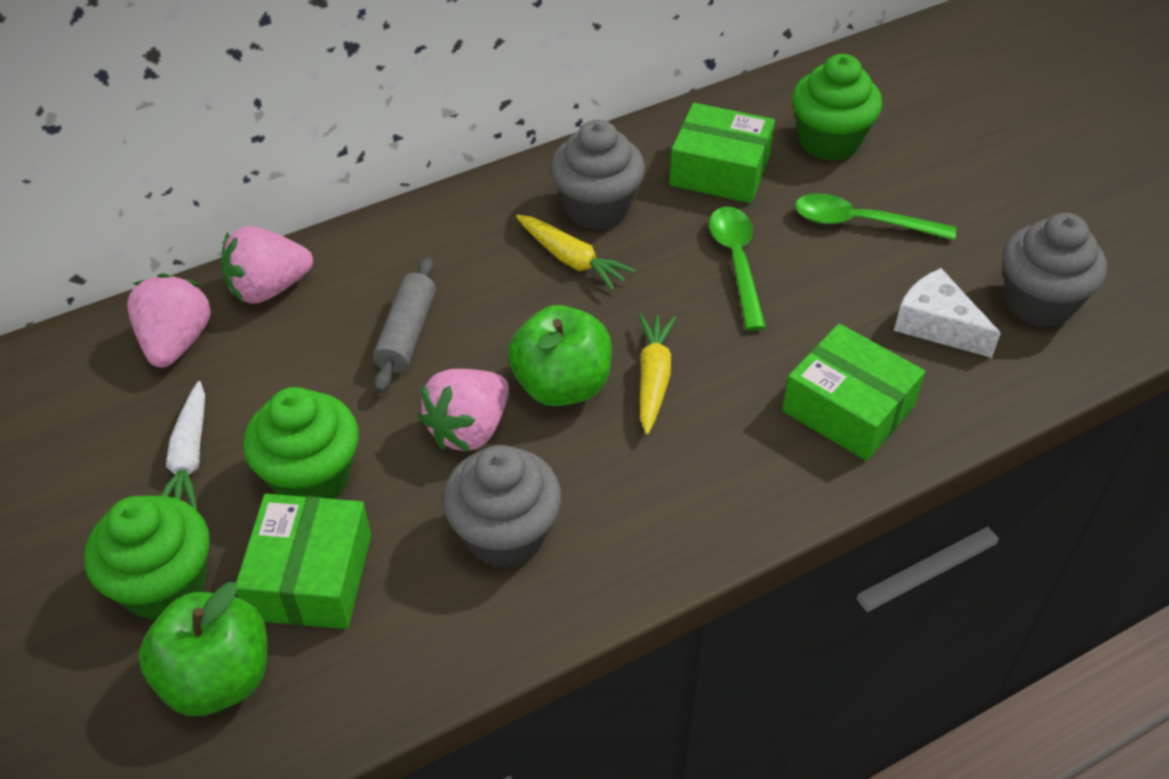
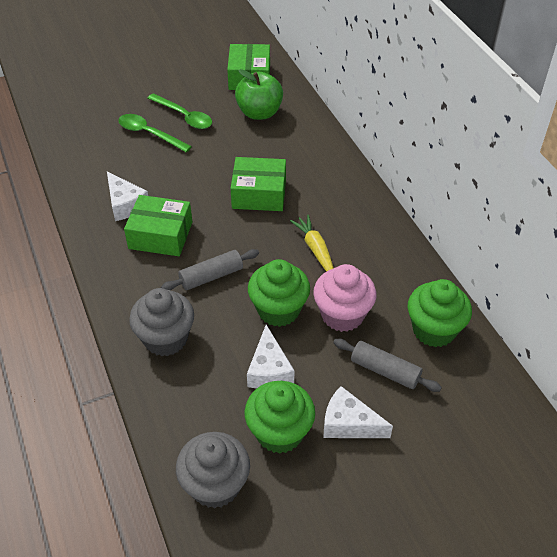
green apple: 2 -> 1
grey cupcake: 3 -> 2
grey rolling pin: 1 -> 2
pink cupcake: 0 -> 1
pink strawberry: 3 -> 0
white carrot: 1 -> 0
white cheese: 1 -> 3
yellow carrot: 2 -> 1

